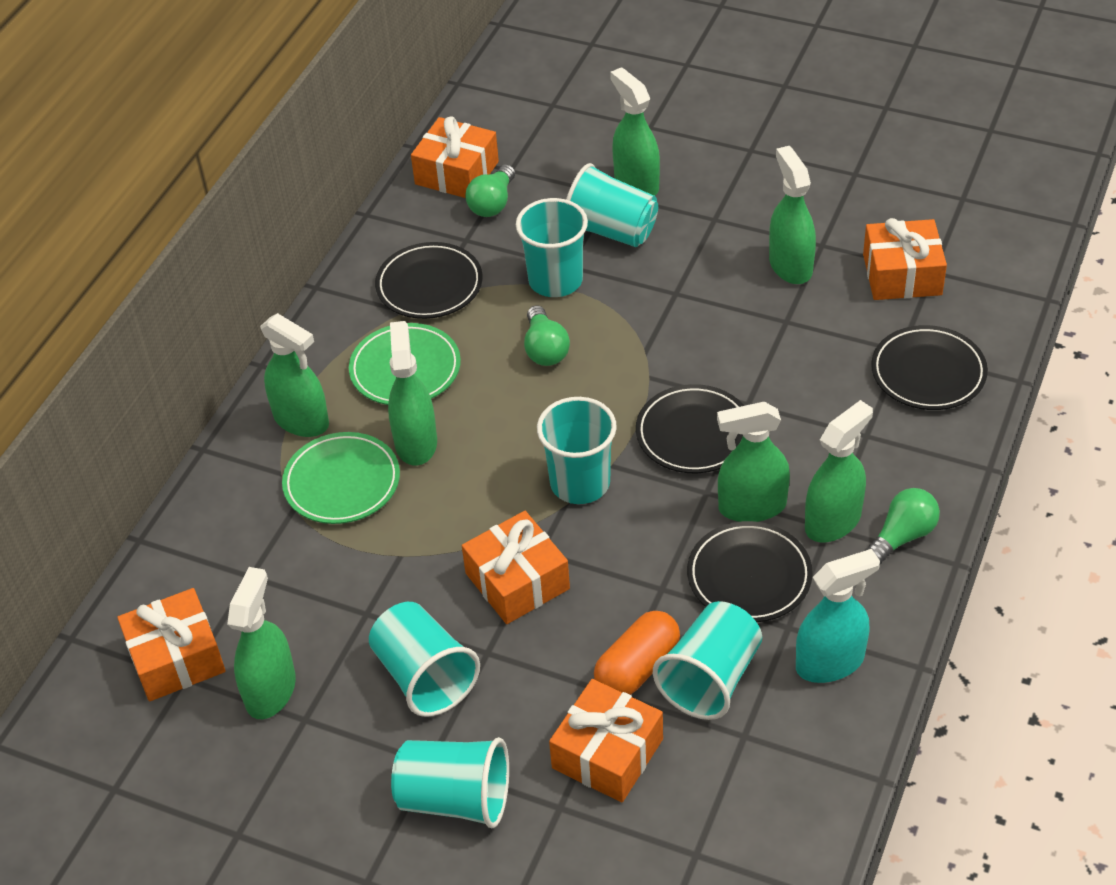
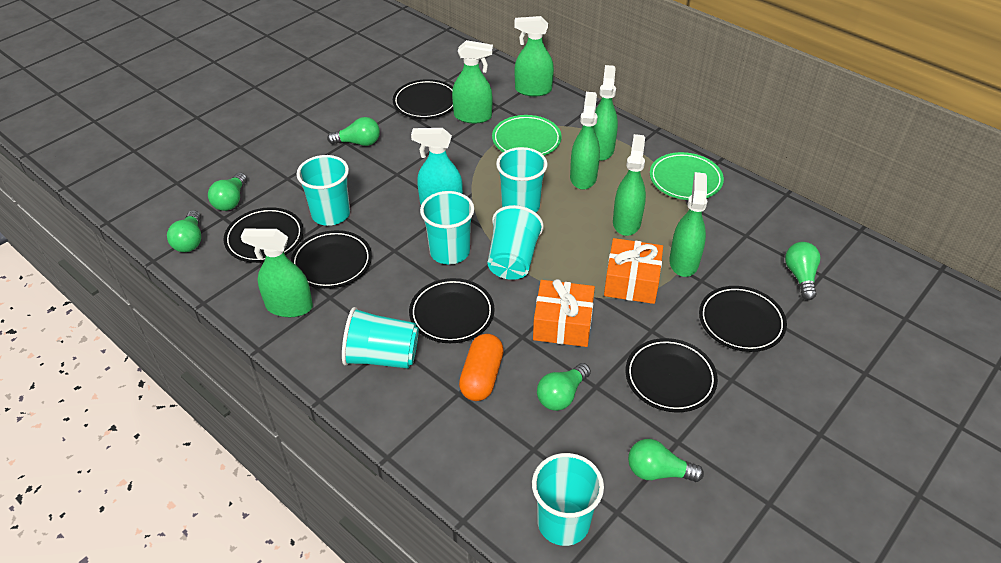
black plate: 4 -> 6
green light bulb: 3 -> 6
orange gift: 5 -> 2

